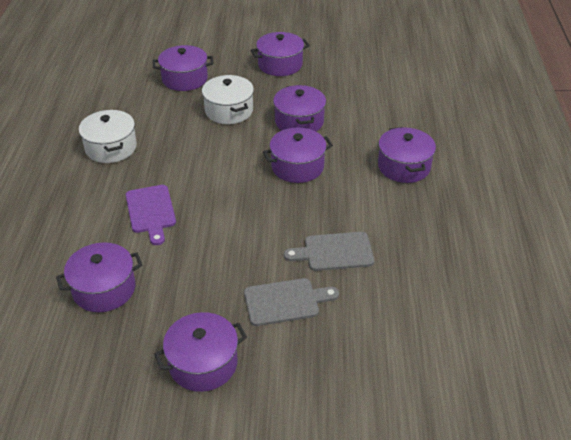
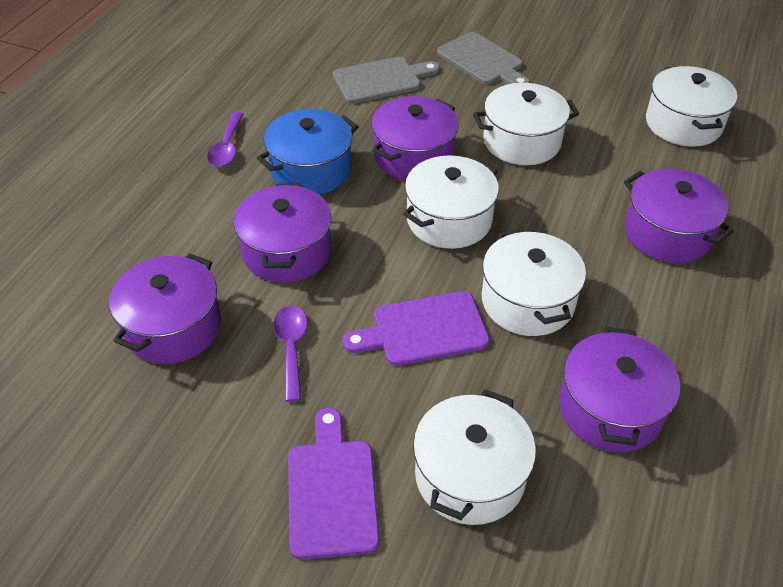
blue pot: 0 -> 1
purple cutting board: 1 -> 2
purple pot: 7 -> 5
purple spoon: 0 -> 2
white pot: 2 -> 5

